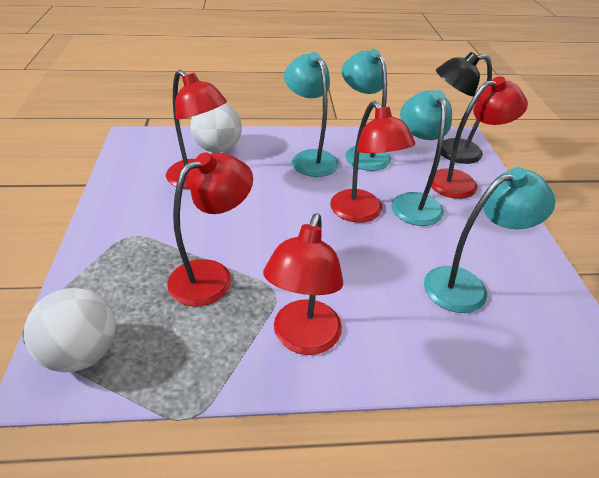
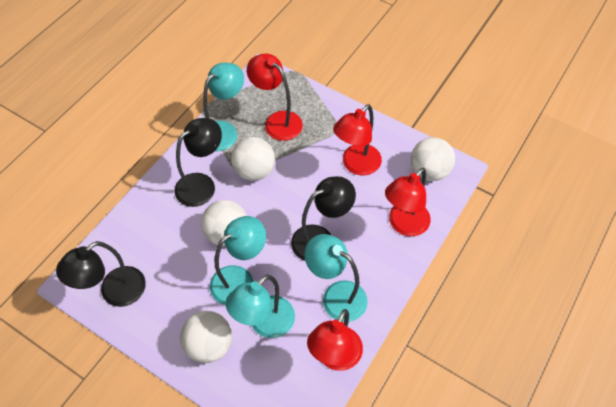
black lamp: 1 -> 3
red lamp: 5 -> 4
white ball: 2 -> 4

